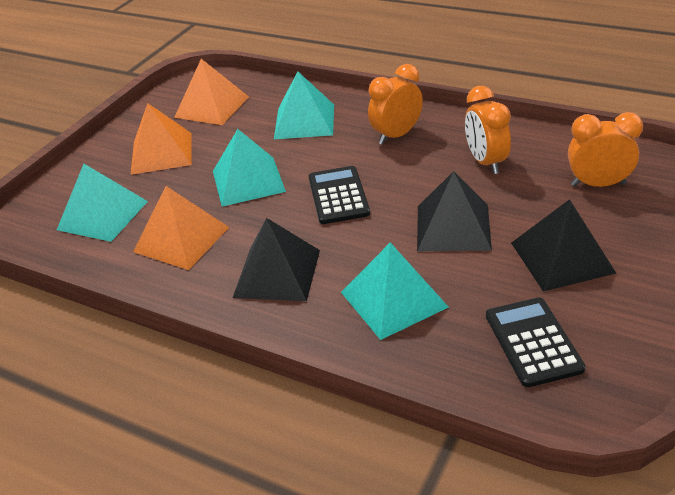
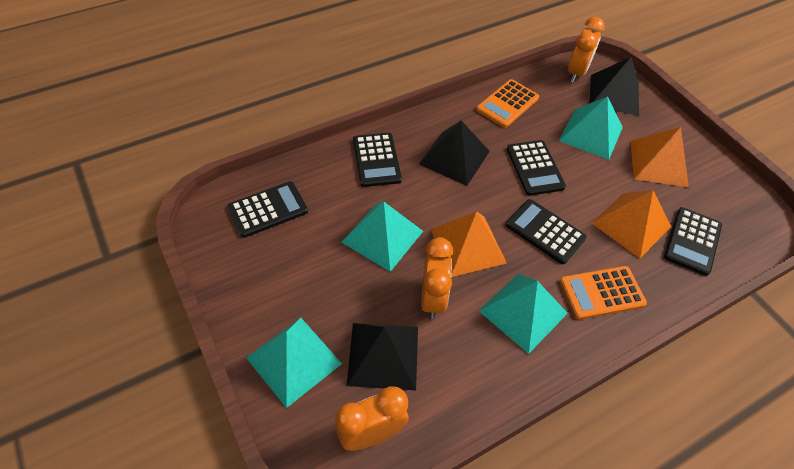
black calculator: 2 -> 5
orange calculator: 0 -> 2

